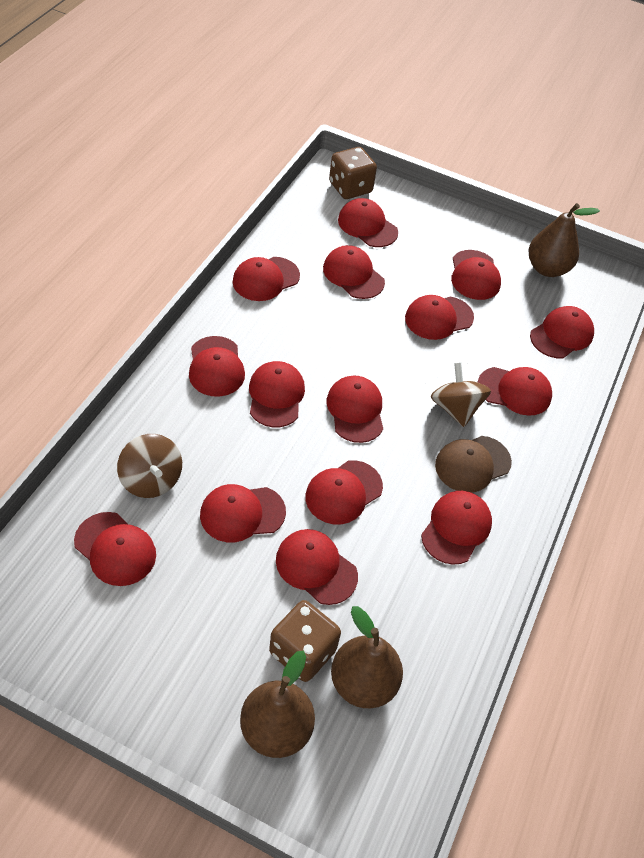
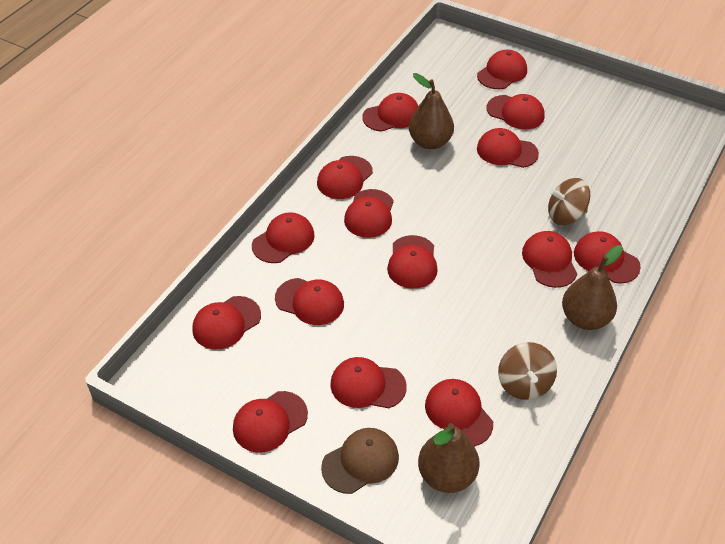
brown dice: 2 -> 0

